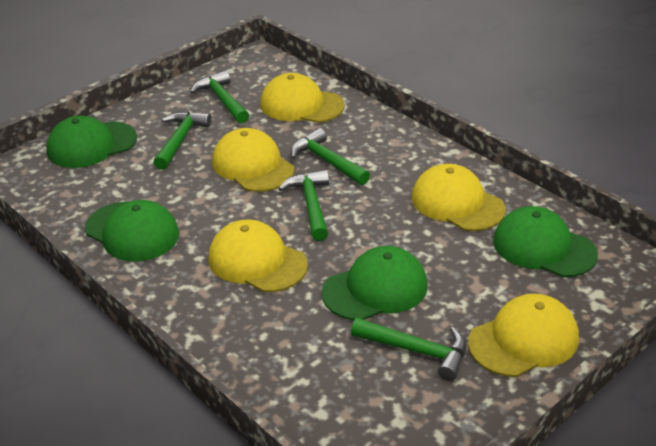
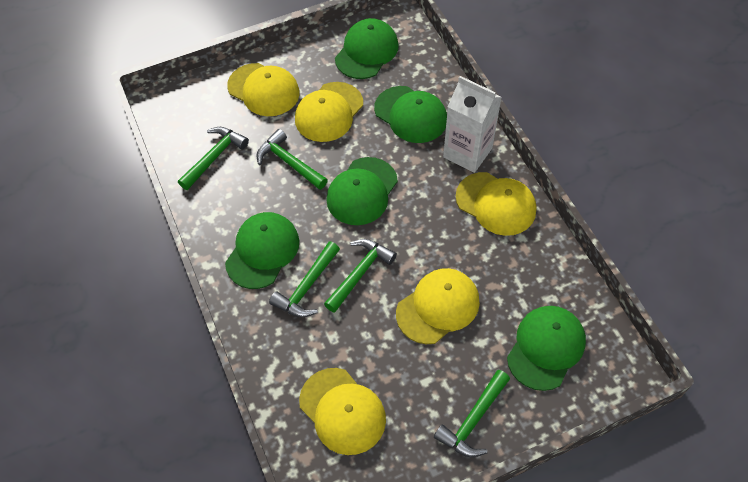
green cap: 4 -> 5
white carton: 0 -> 1

